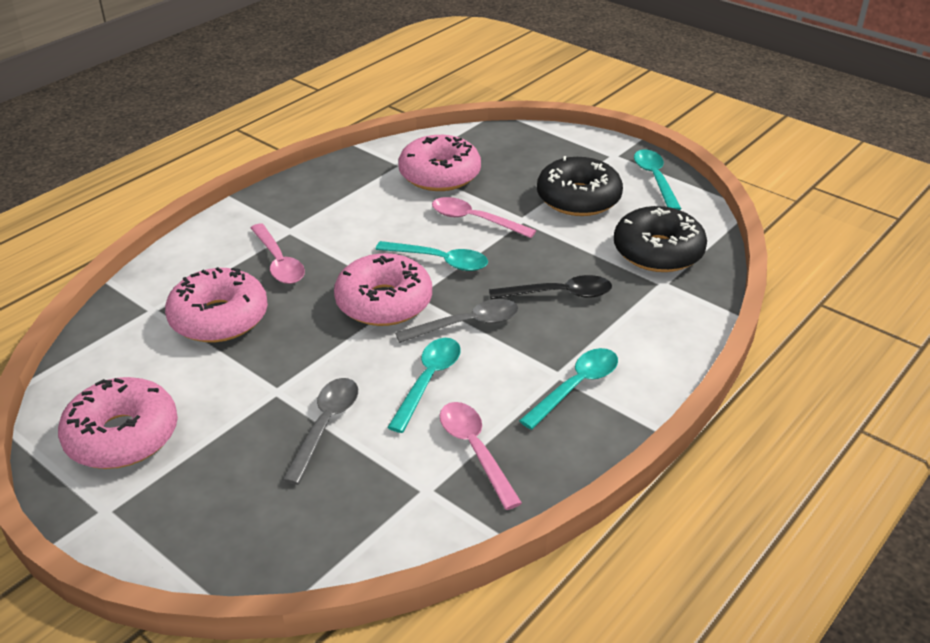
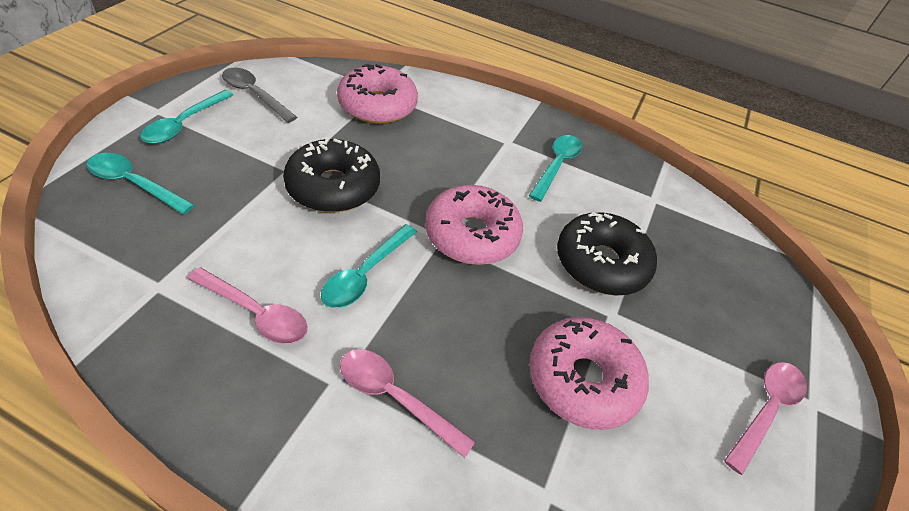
black spoon: 1 -> 0
grey spoon: 2 -> 1
pink donut: 4 -> 3

